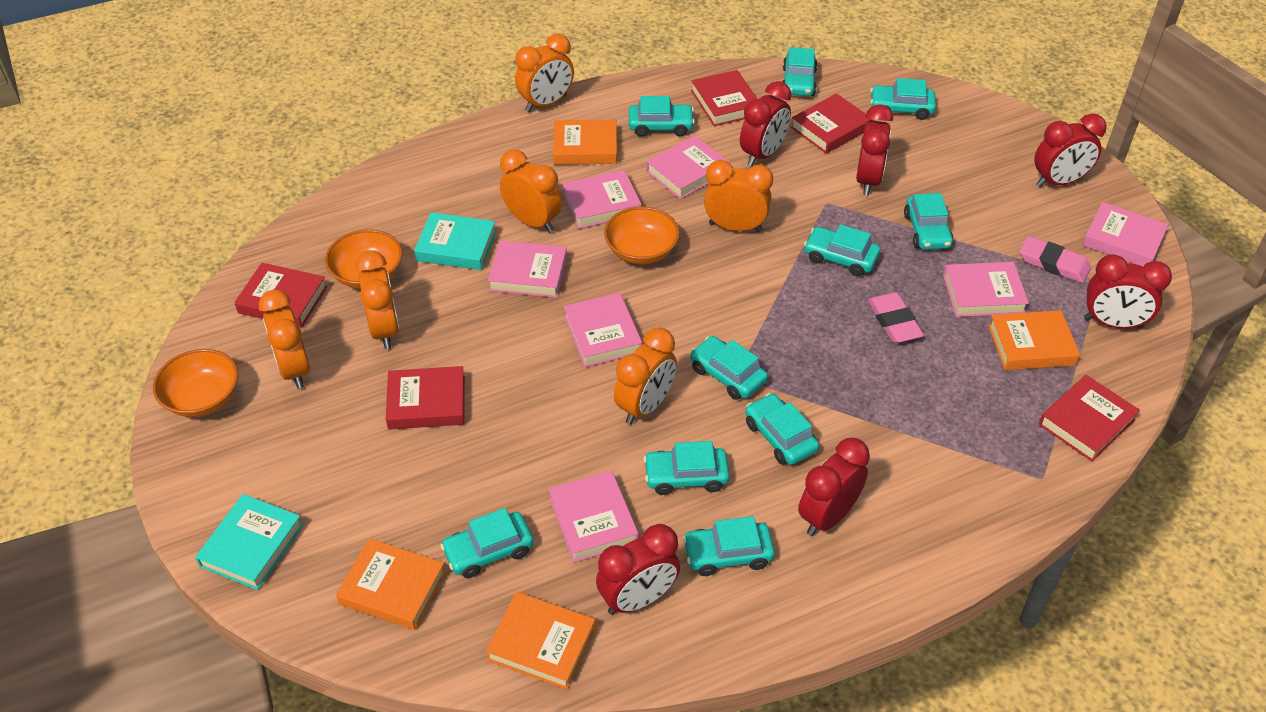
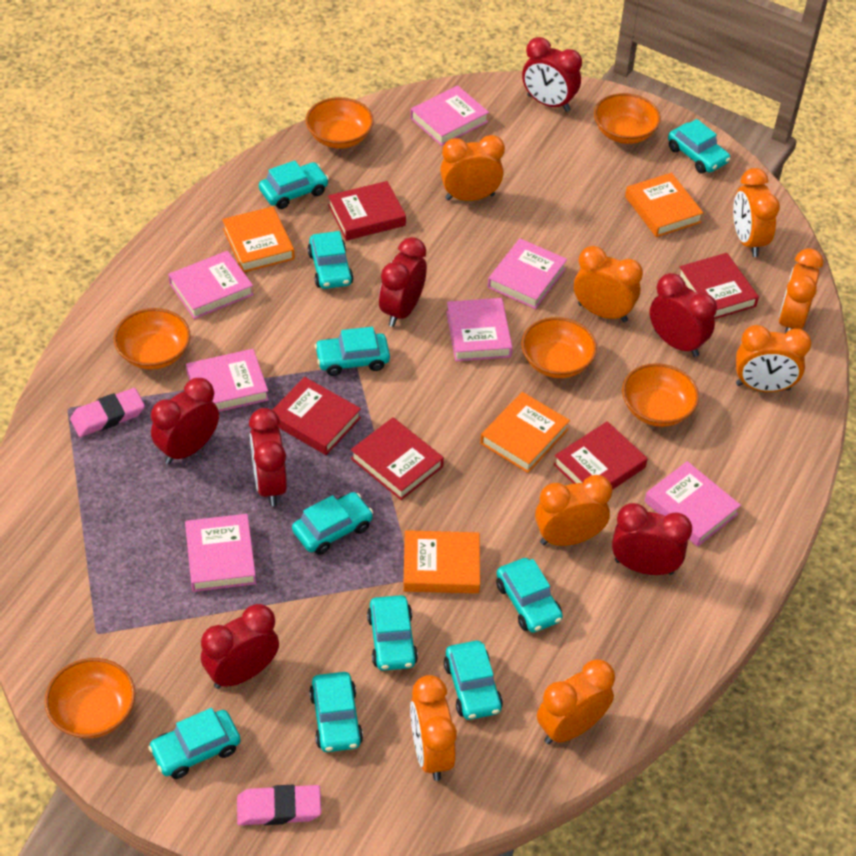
orange bowl: 3 -> 6
orange clock: 6 -> 8
red clock: 6 -> 7
turquoise book: 2 -> 0

